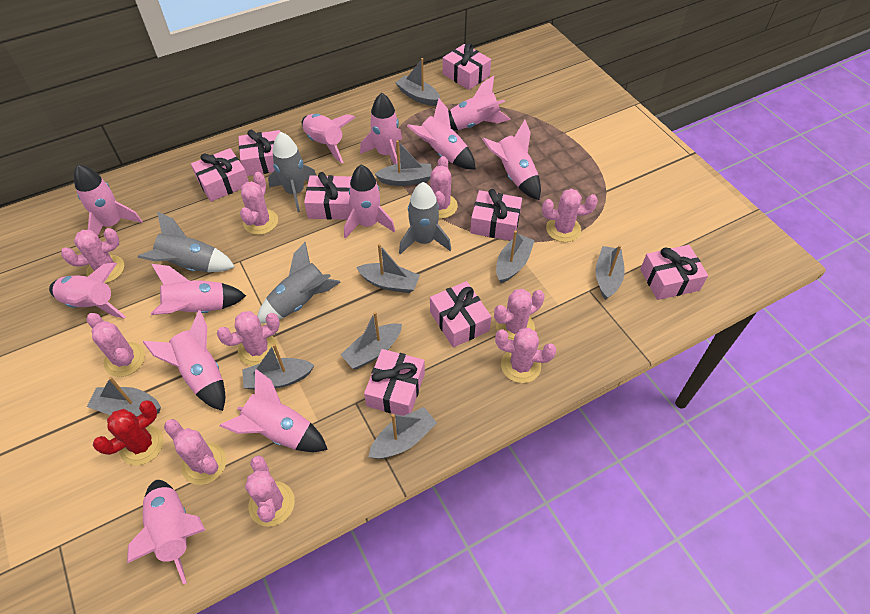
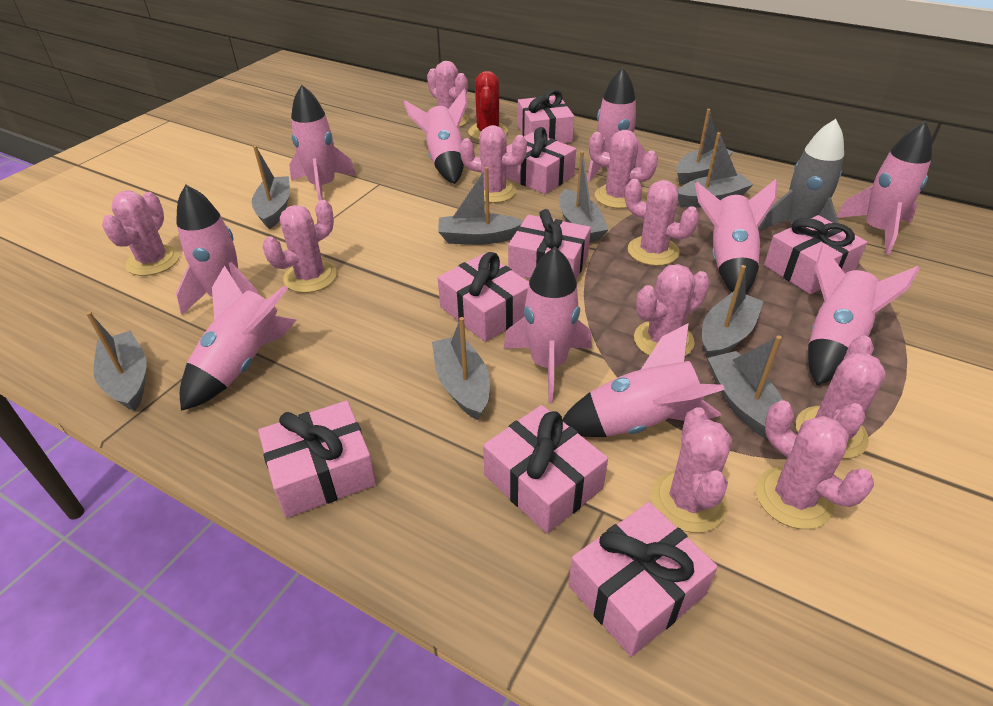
grey rocket: 4 -> 1
pink rocket: 12 -> 10

